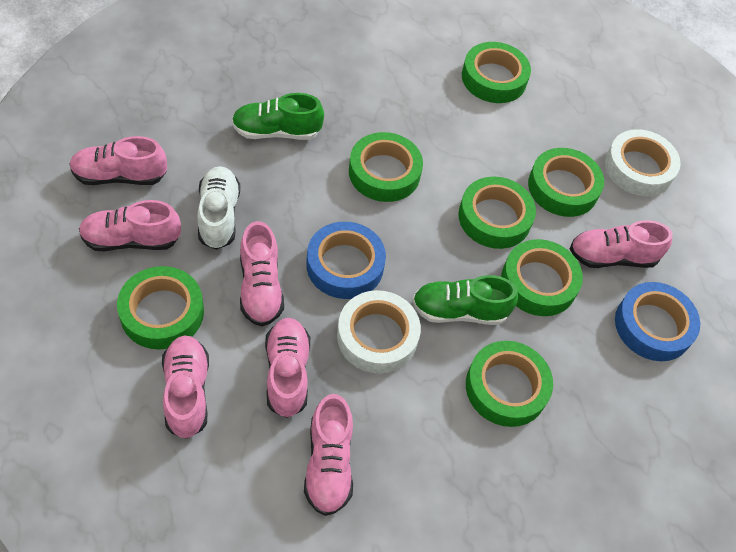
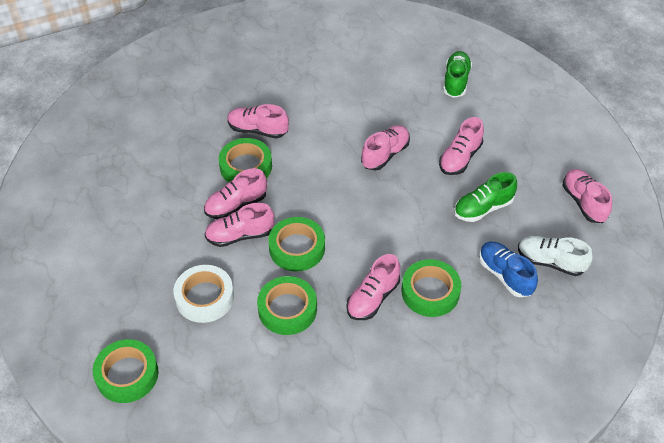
blue shoe: 0 -> 1
blue tape: 2 -> 0
green tape: 7 -> 5
white tape: 2 -> 1

